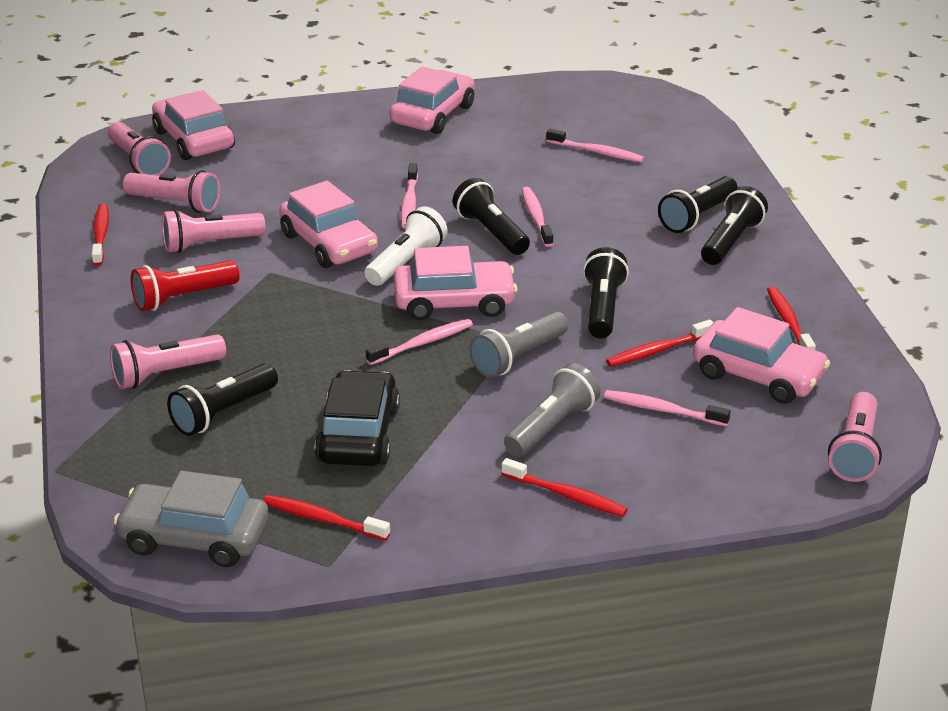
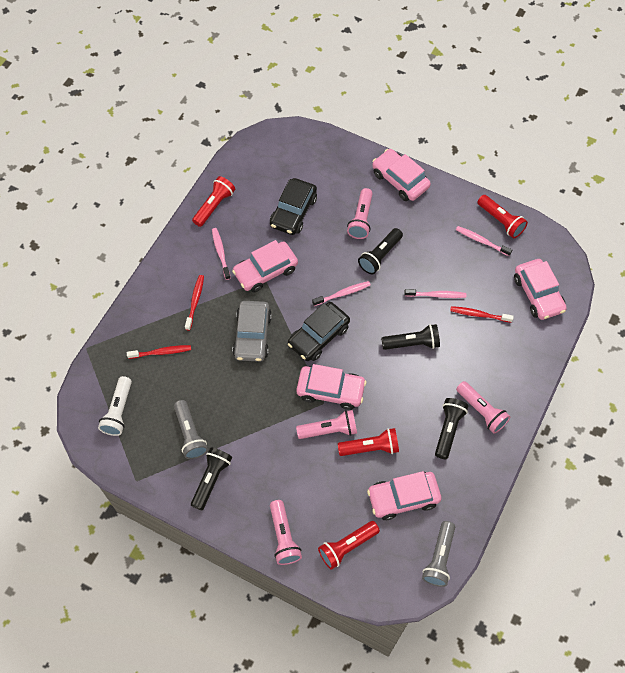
black car: 1 -> 2
black flashlight: 5 -> 4
pink flashlight: 5 -> 4
pink toothbrush: 5 -> 4
red flashlight: 1 -> 4
red toothbrush: 5 -> 3

